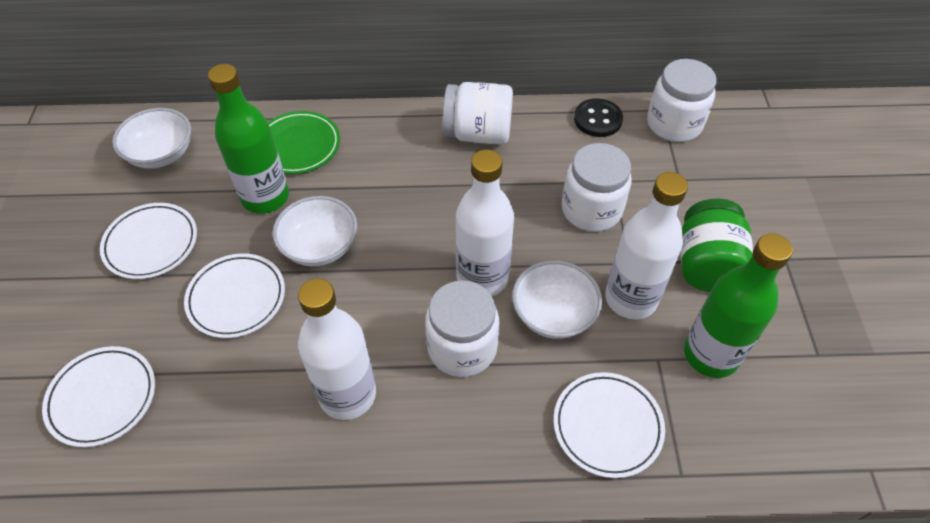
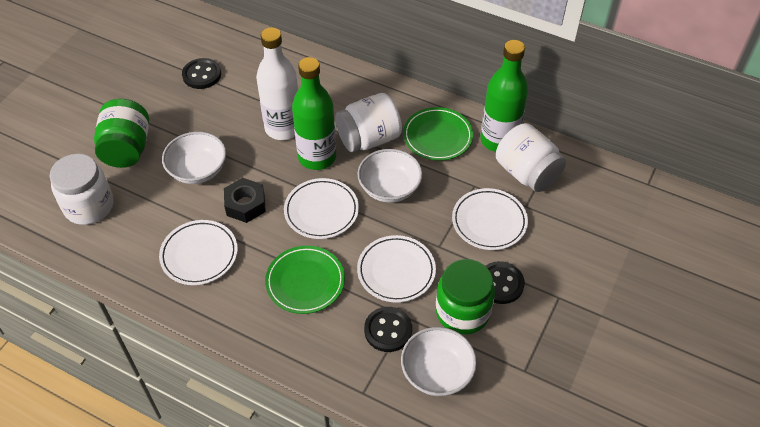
black button: 1 -> 3
black nut: 0 -> 1
green jar: 1 -> 2
green plate: 1 -> 2
white bottle: 3 -> 1
white jar: 4 -> 3

